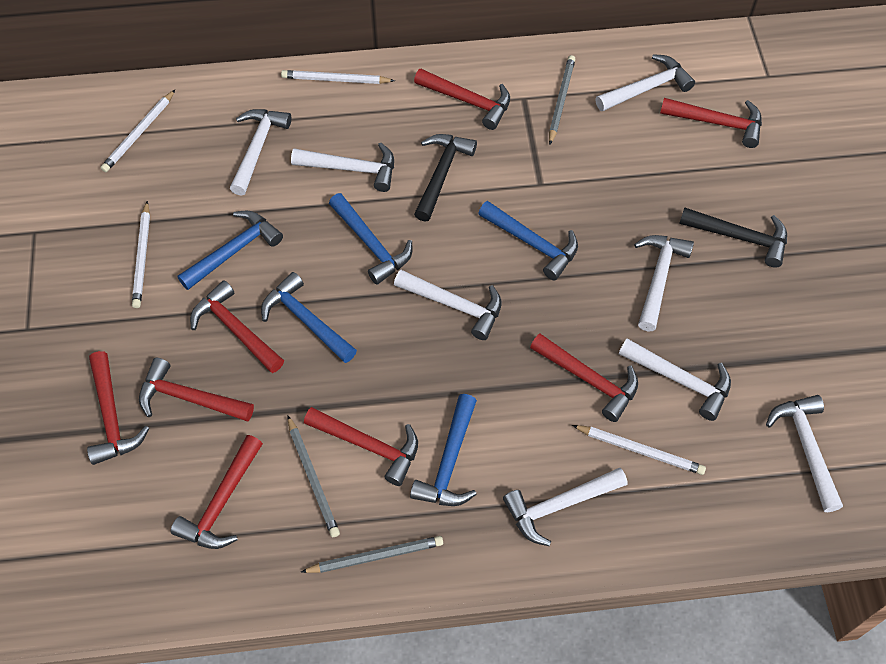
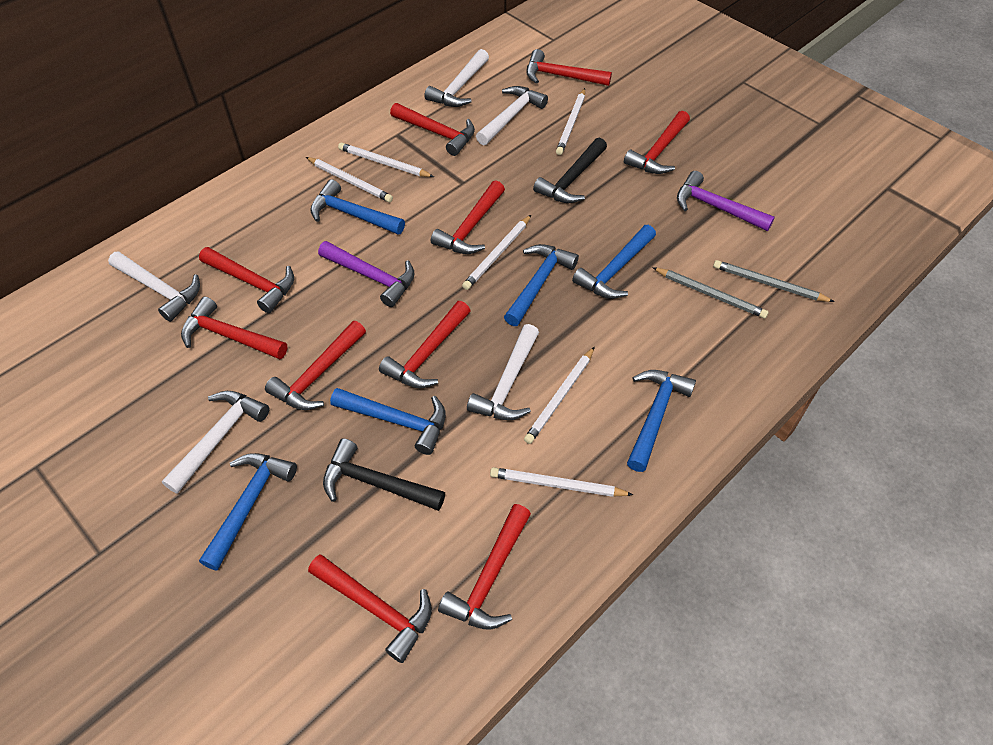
blue hammer: 5 -> 6
grey pencil: 3 -> 2
purple hammer: 0 -> 2
red hammer: 8 -> 10
white hammer: 8 -> 5
white pencil: 4 -> 6

